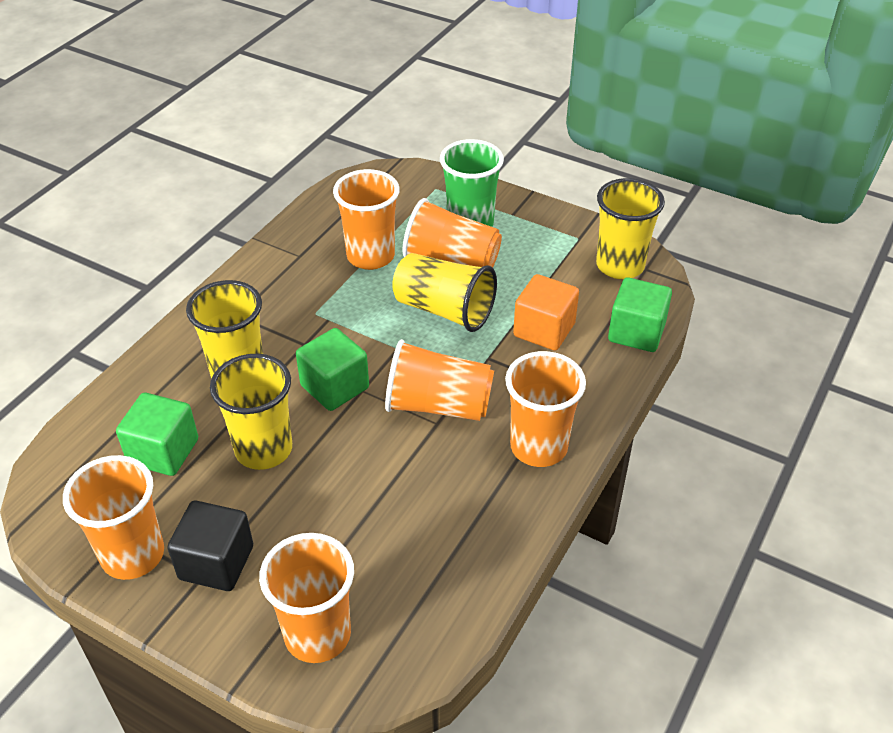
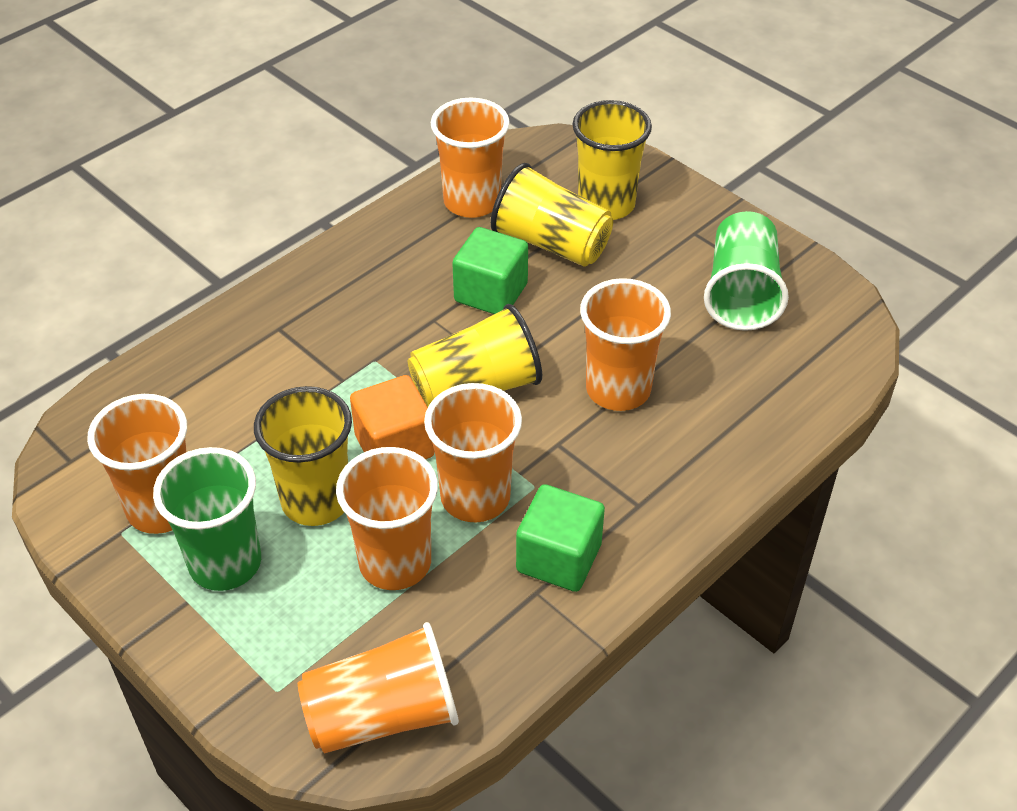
black cube: 1 -> 0
green cube: 3 -> 2
green cup: 1 -> 2

